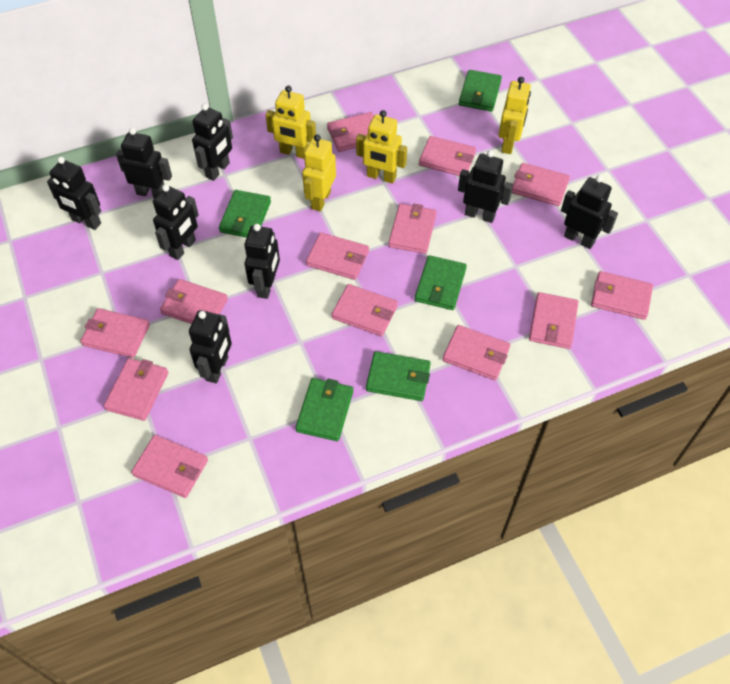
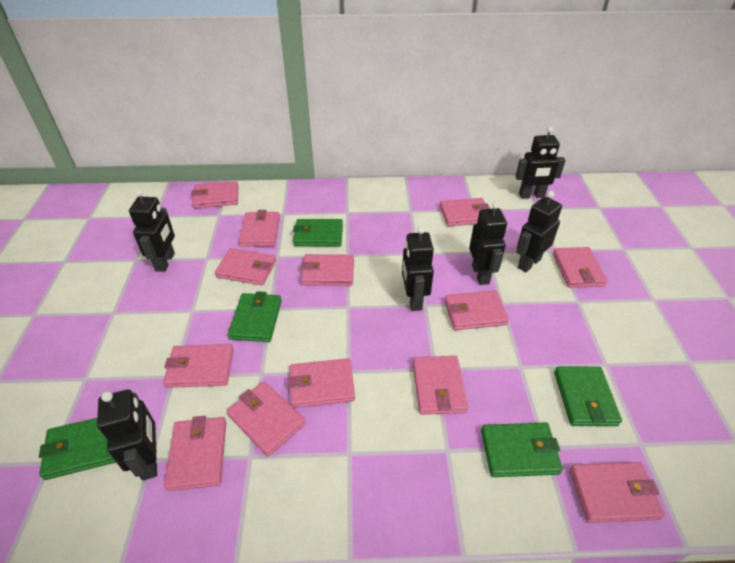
black robot: 8 -> 6
yellow robot: 4 -> 0

